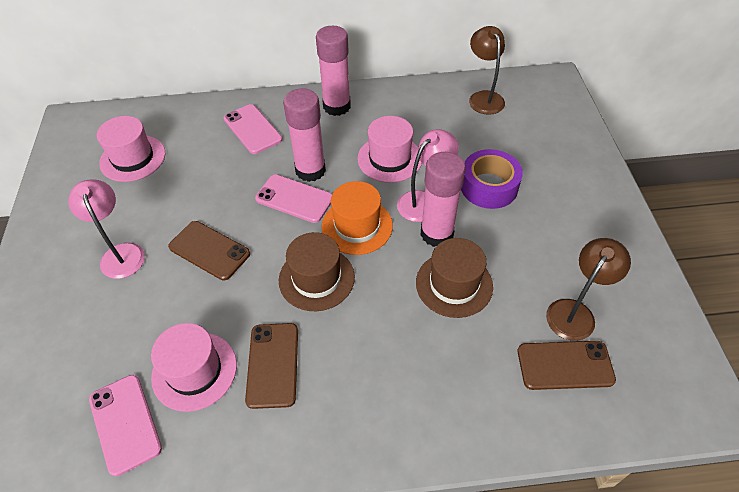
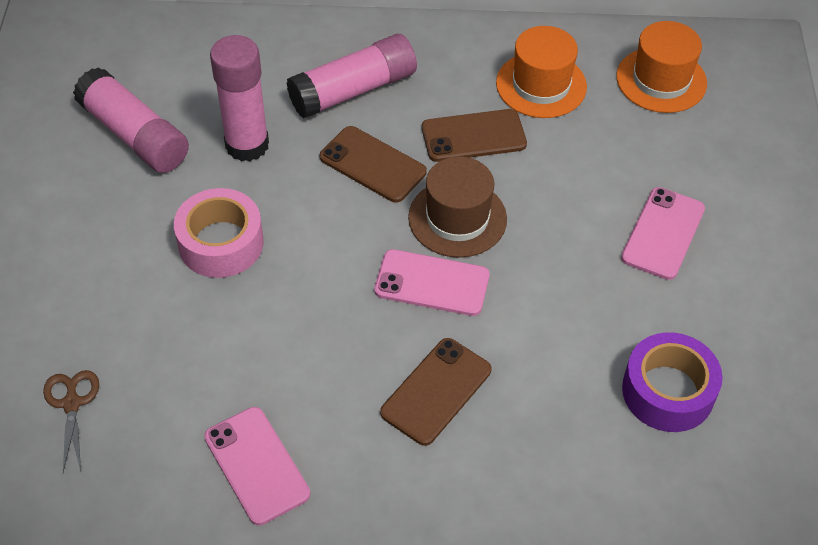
brown hat: 2 -> 1
brown lamp: 2 -> 0
brown scissors: 0 -> 1
orange hat: 1 -> 2
pink hat: 3 -> 0
pink lamp: 2 -> 0
pink tape: 0 -> 1

